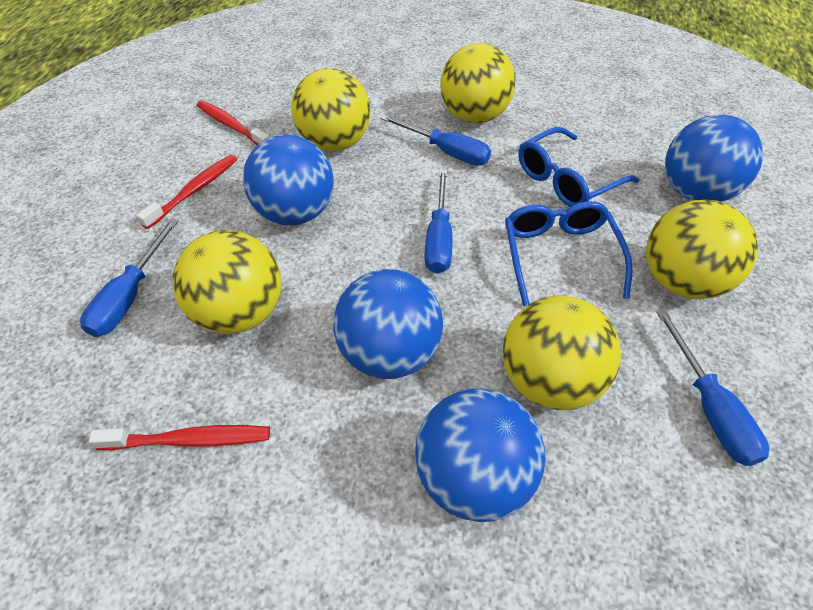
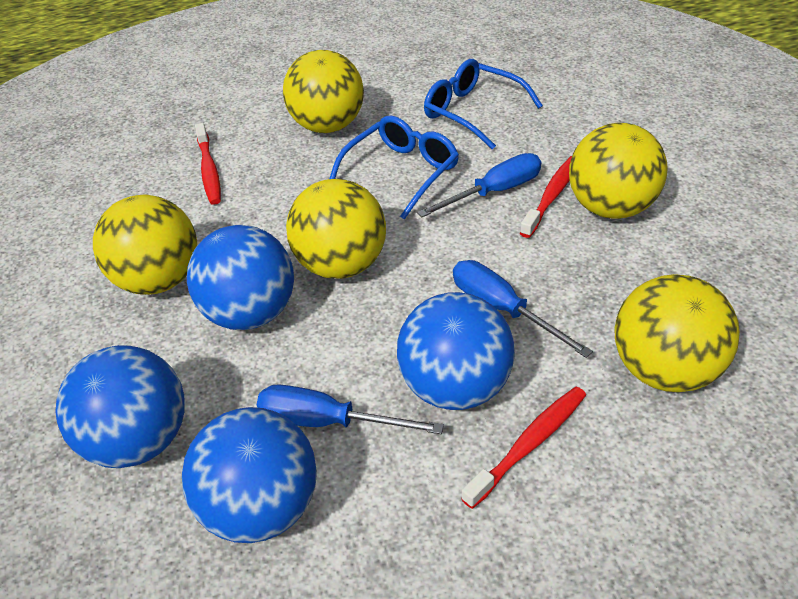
blue screwdriver: 4 -> 3

